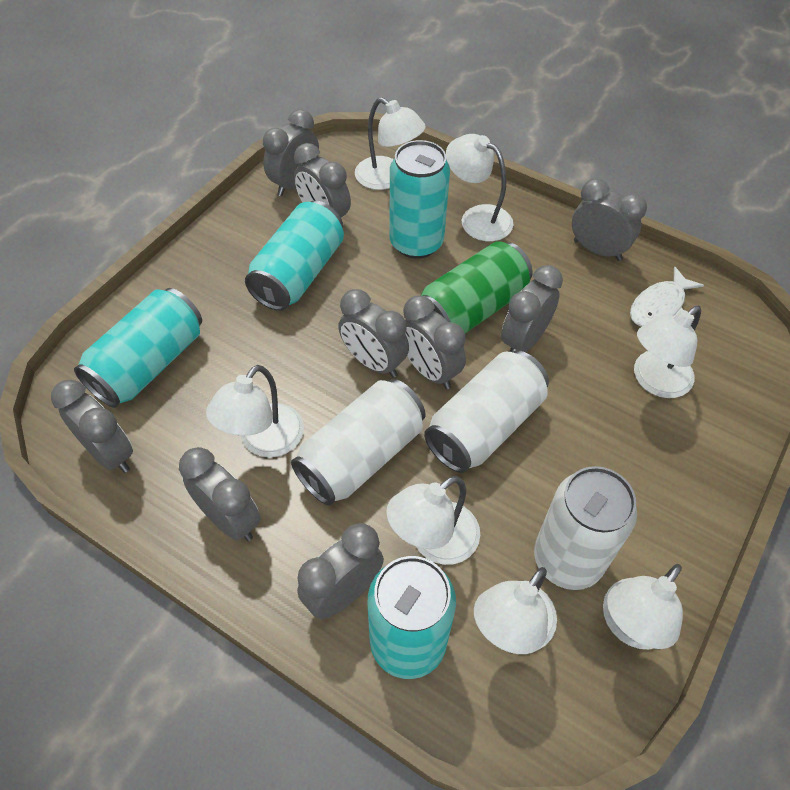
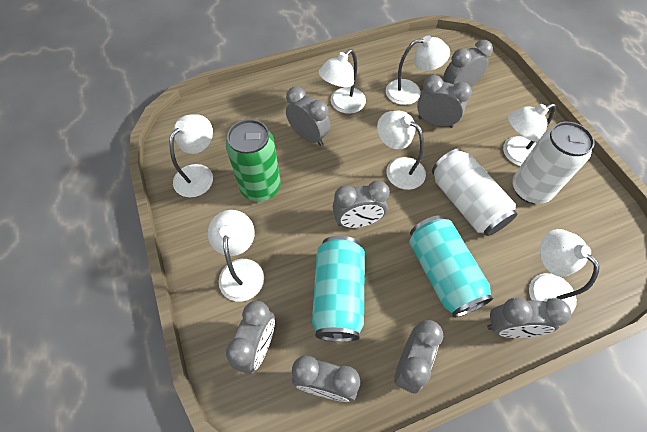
grey clock: 9 -> 8
turquoise can: 4 -> 2
white can: 3 -> 2
white fish: 1 -> 0

